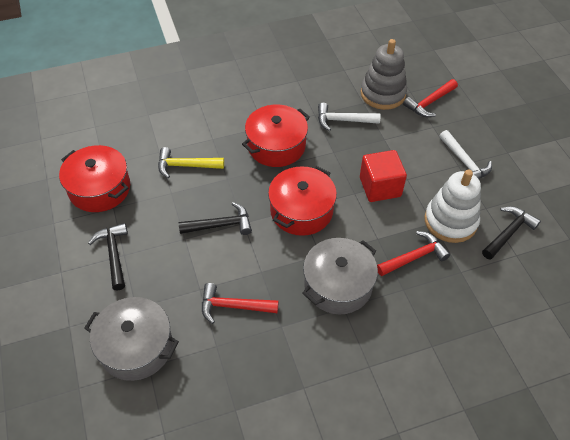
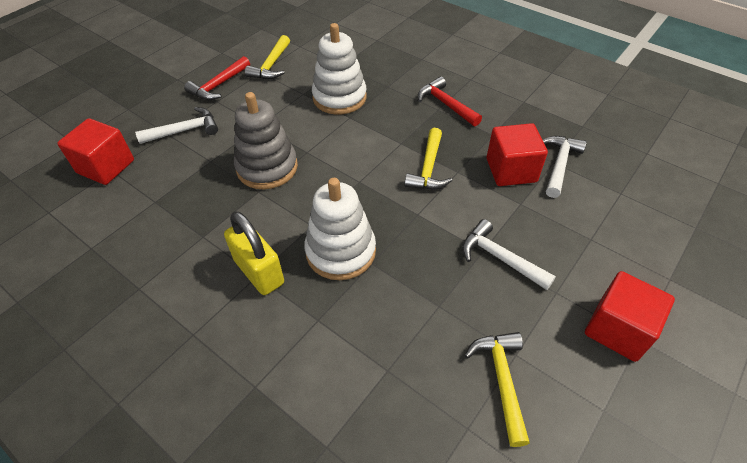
black hammer: 3 -> 0
grey pot: 2 -> 0
red cube: 1 -> 3
red hammer: 3 -> 2
red pot: 3 -> 0
white hammer: 2 -> 3
white stacking toy: 1 -> 2
yellow hammer: 1 -> 3
yellow padlock: 0 -> 1

